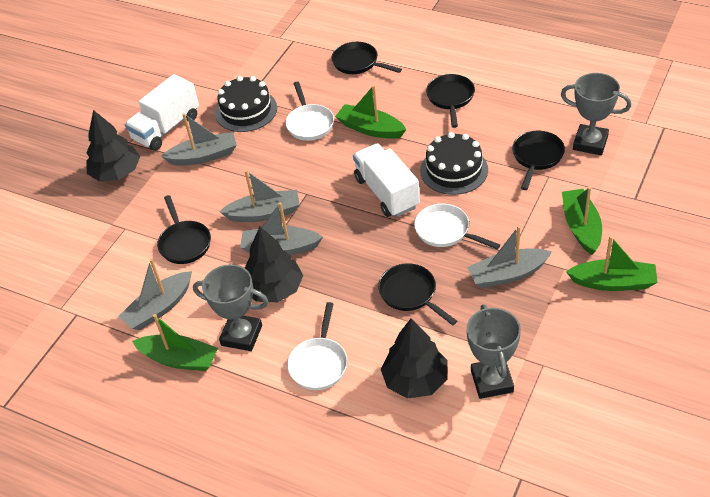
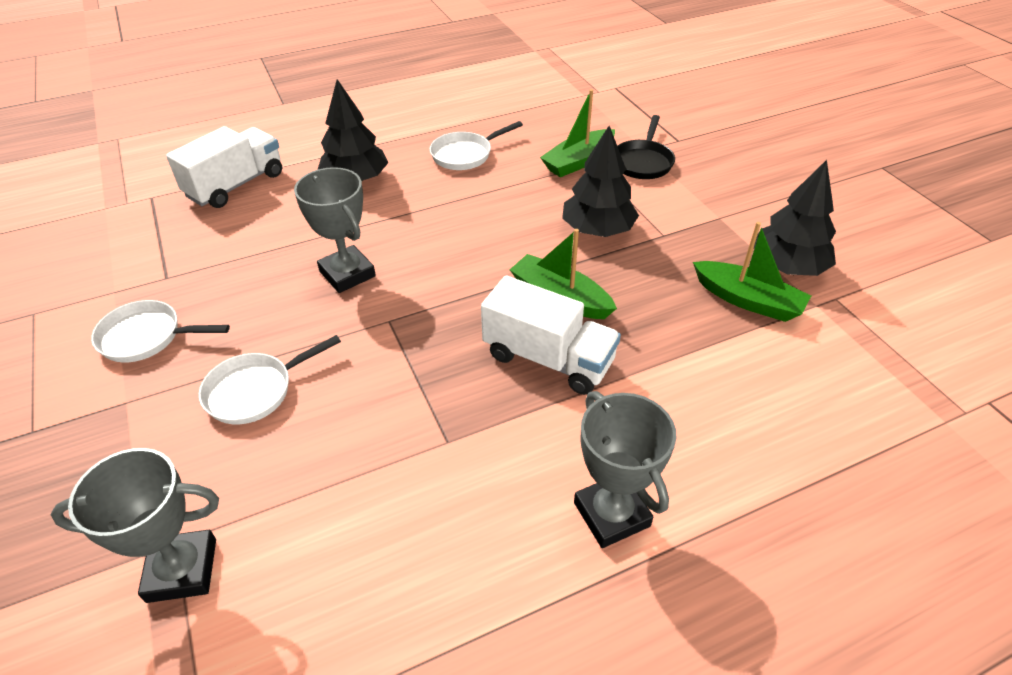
black cake: 2 -> 0
black pan: 5 -> 1
green boat: 4 -> 3
grey boat: 5 -> 0

